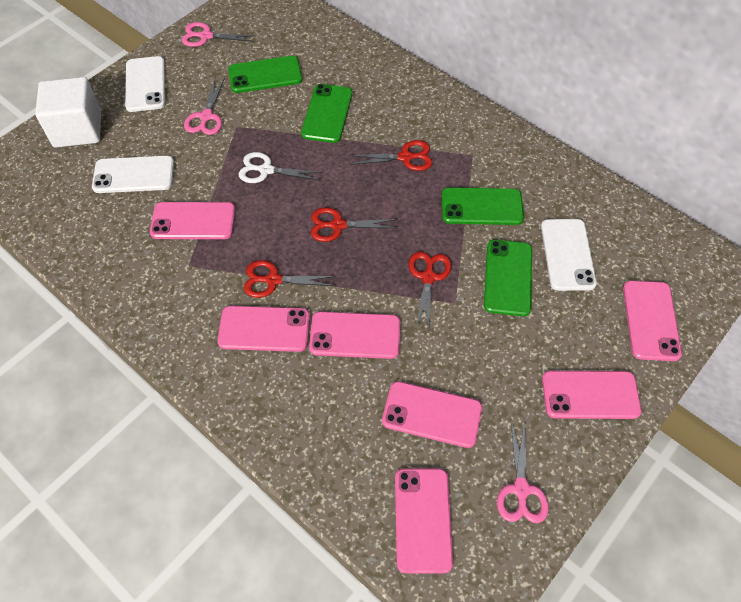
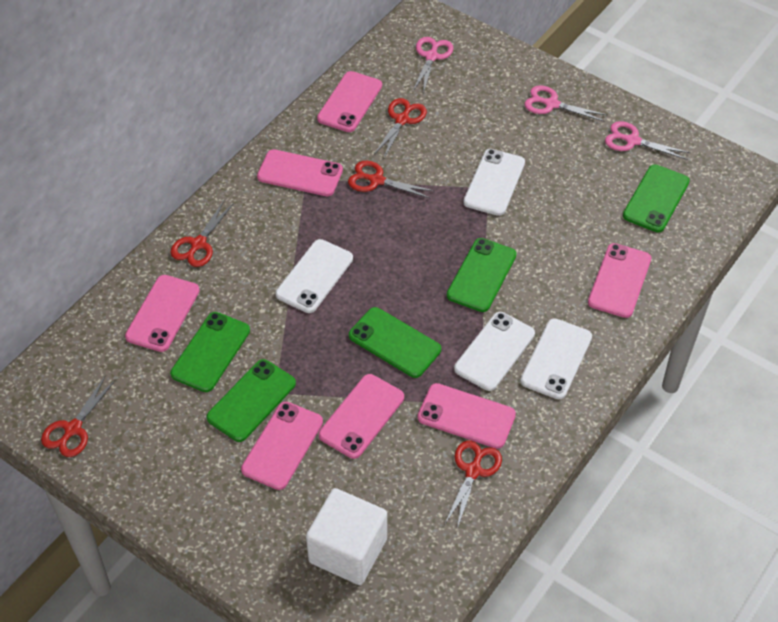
green phone: 4 -> 5
red scissors: 4 -> 5
white phone: 3 -> 4
white scissors: 1 -> 0

